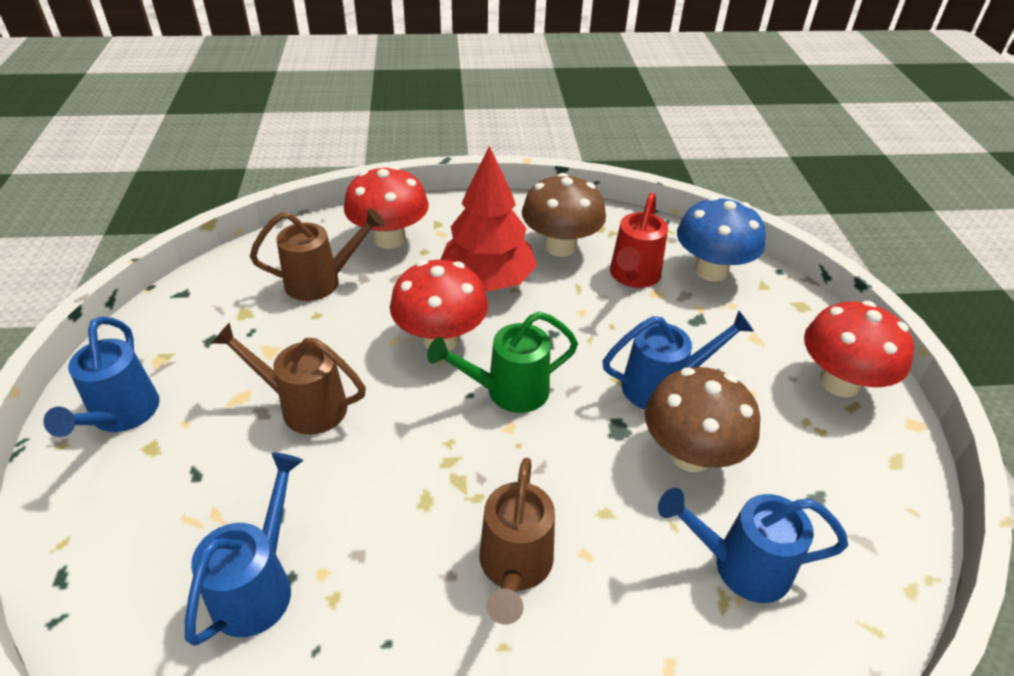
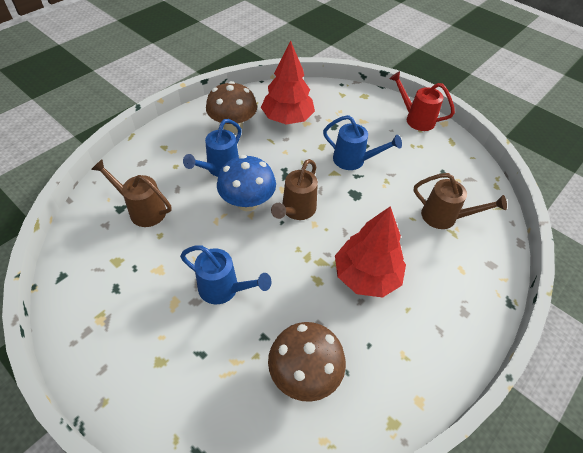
blue watering can: 4 -> 3
green watering can: 1 -> 0
red mushroom: 3 -> 0
red tree: 1 -> 2

